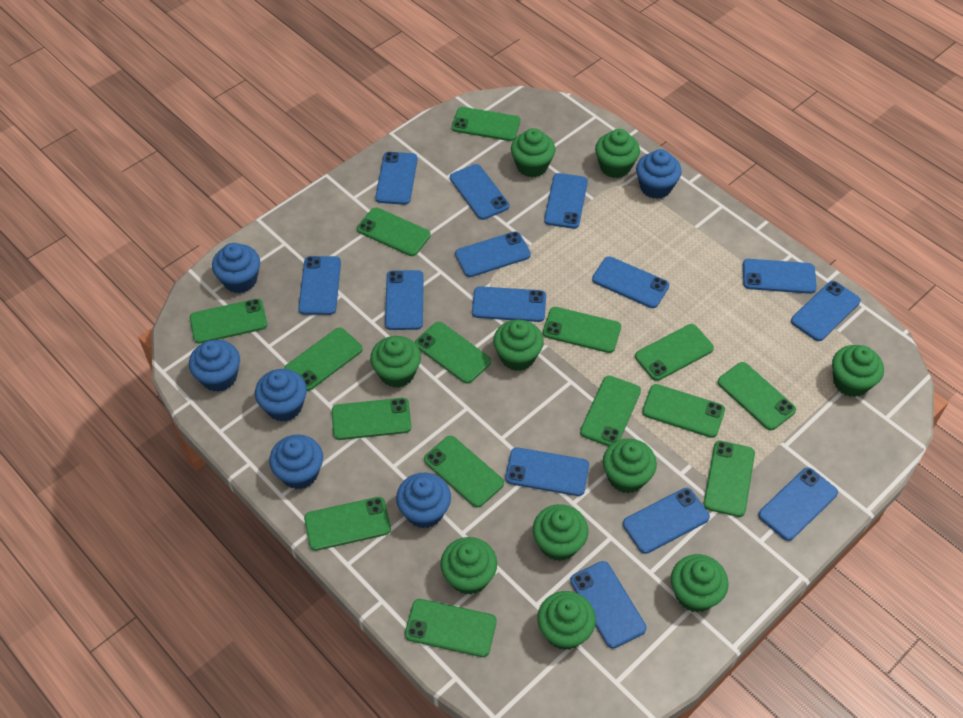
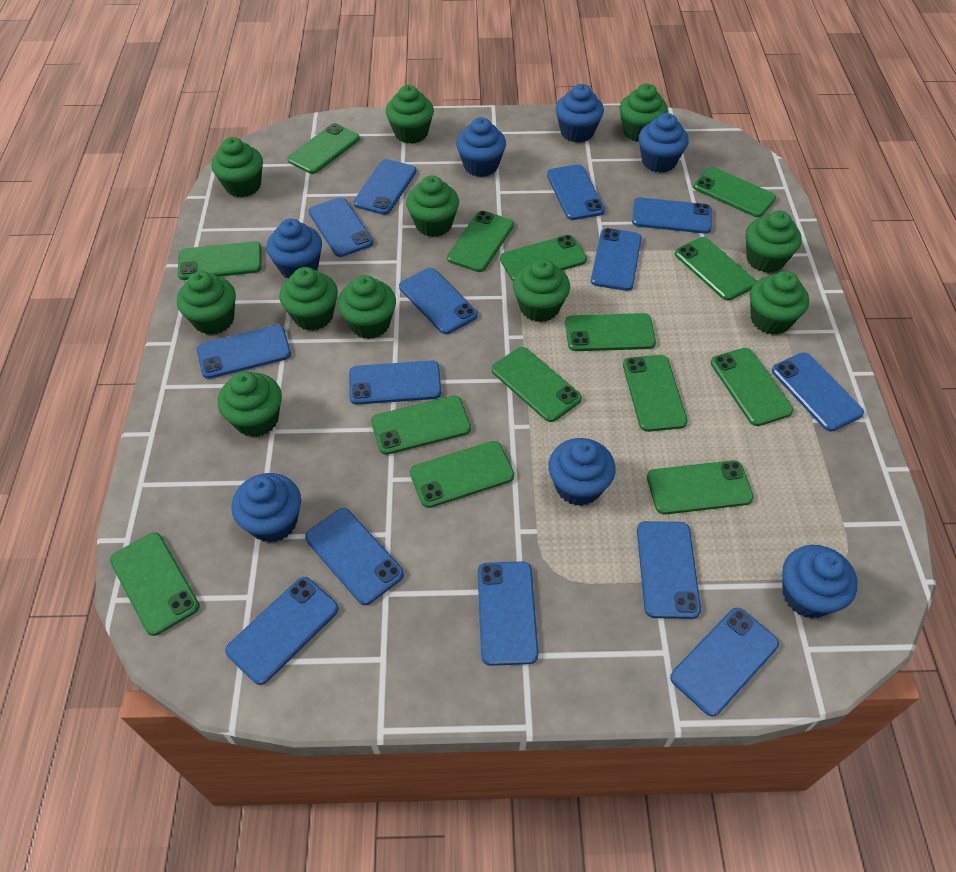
blue cupcake: 6 -> 7
green cupcake: 10 -> 11
green phone: 15 -> 14

